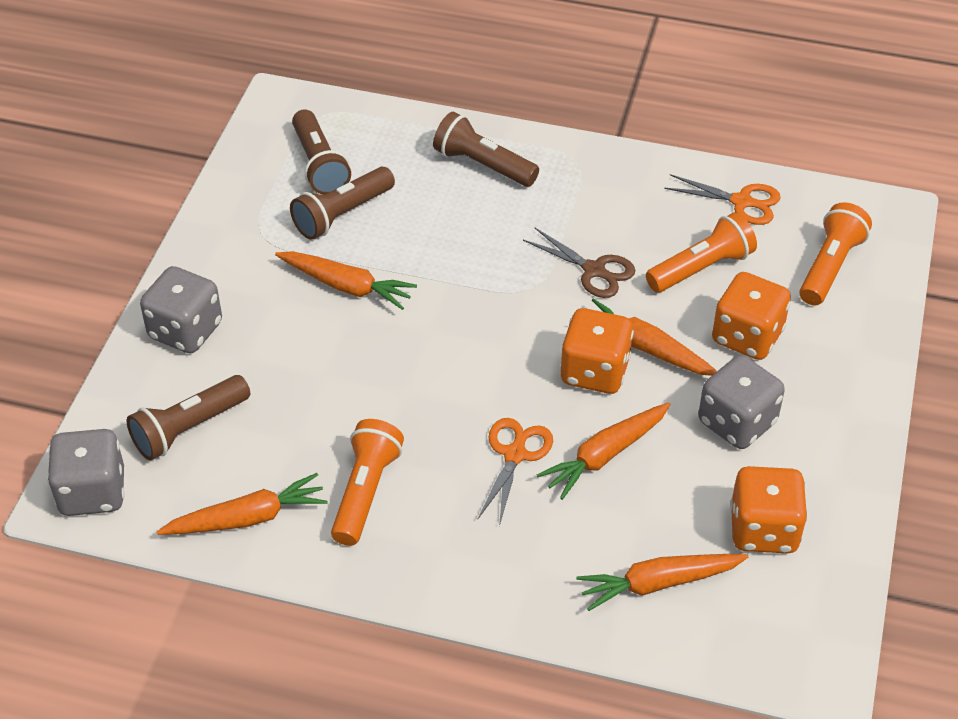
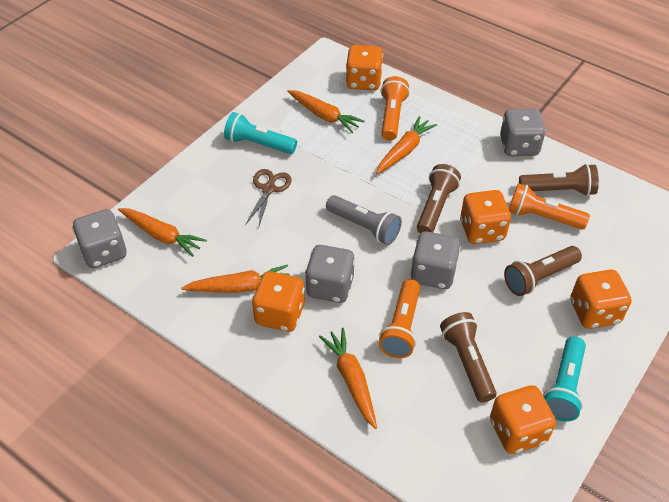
grey dice: 3 -> 4
grey flashlight: 0 -> 1
orange dice: 3 -> 5
orange scissors: 2 -> 0
turquoise flashlight: 0 -> 2

